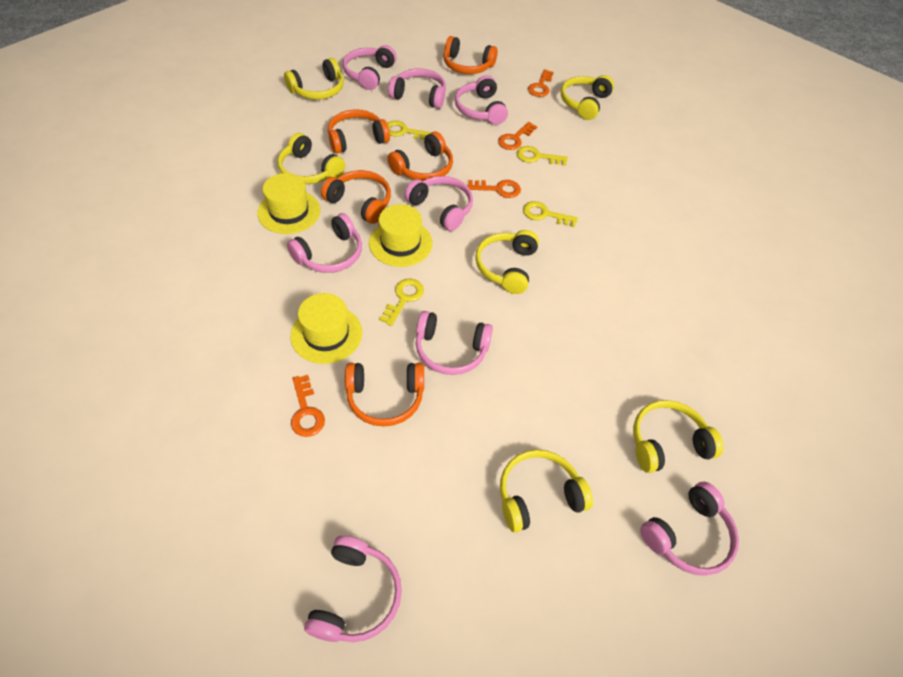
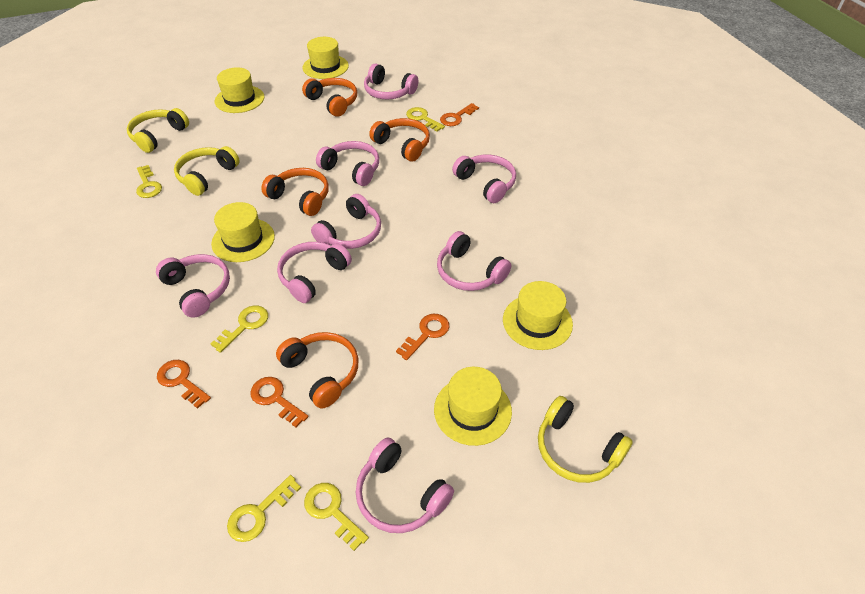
orange headphones: 5 -> 4
yellow hat: 3 -> 5
yellow headphones: 6 -> 3
yellow key: 4 -> 5

